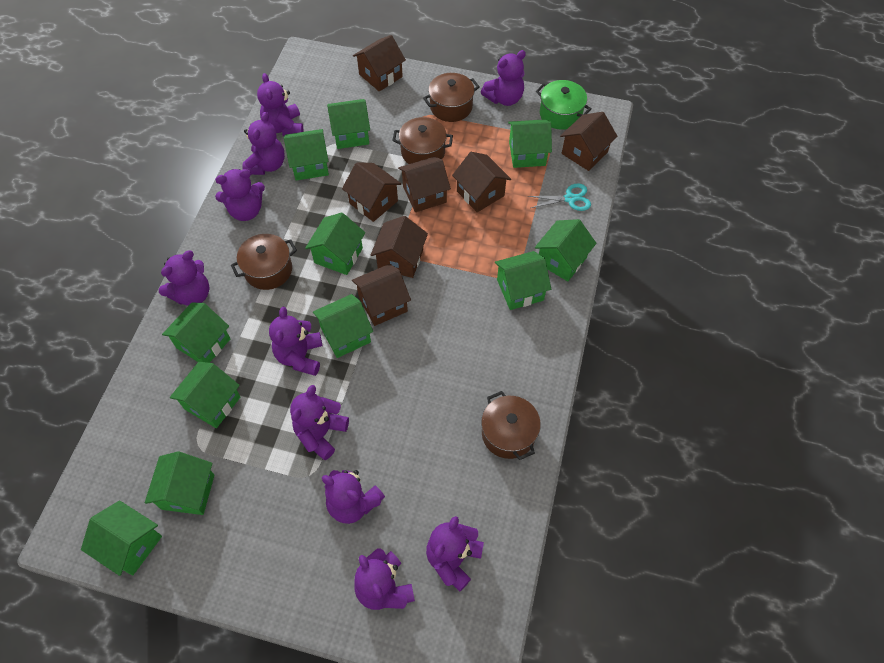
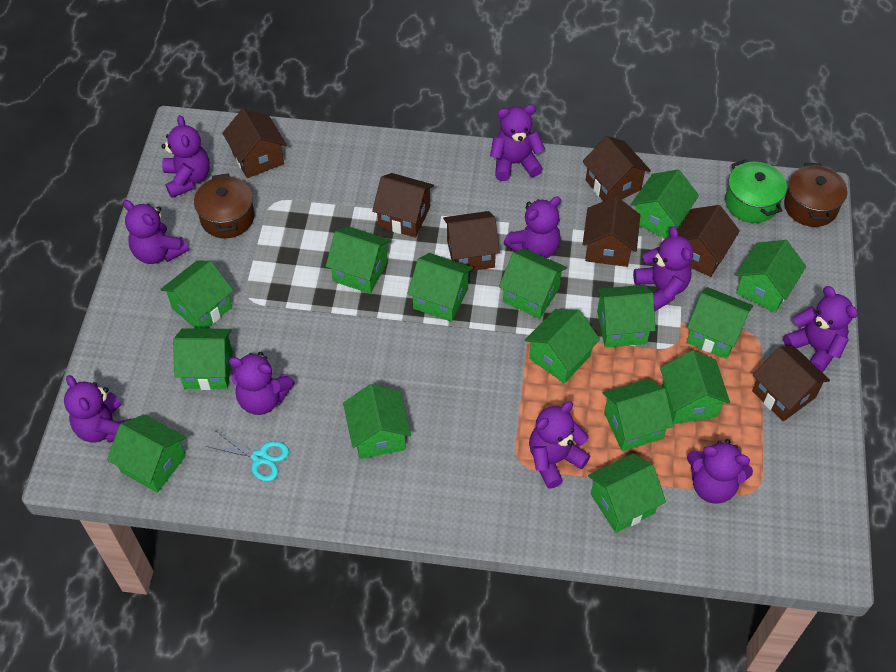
brown pot: 4 -> 2
green house: 11 -> 15

